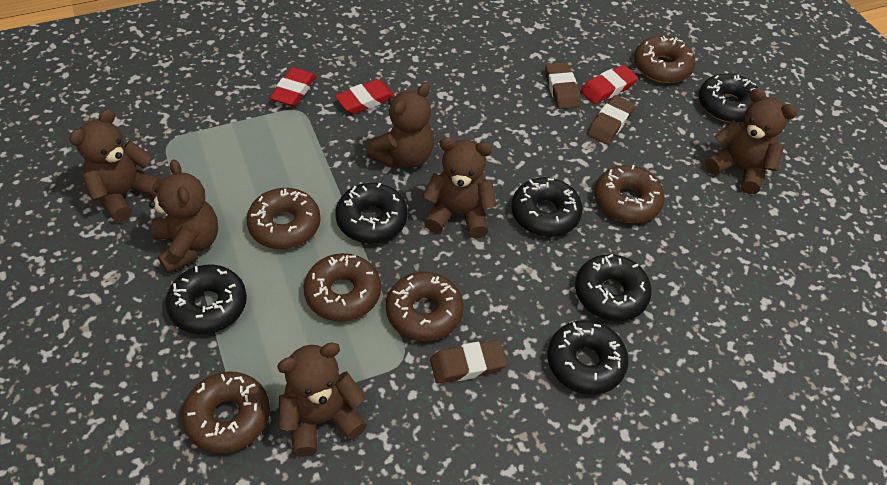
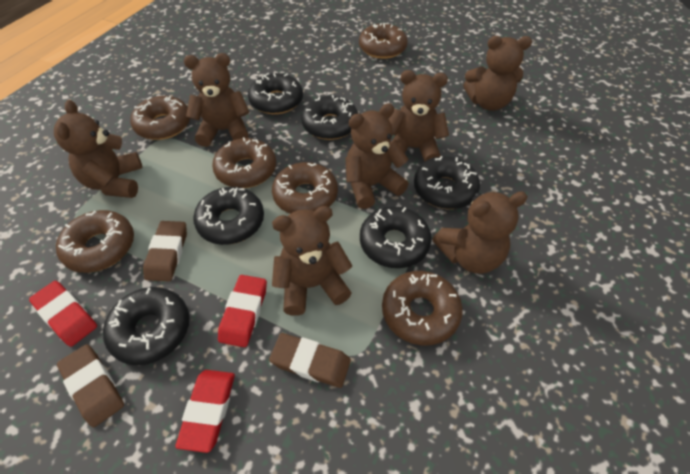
brown teddy bear: 6 -> 7

